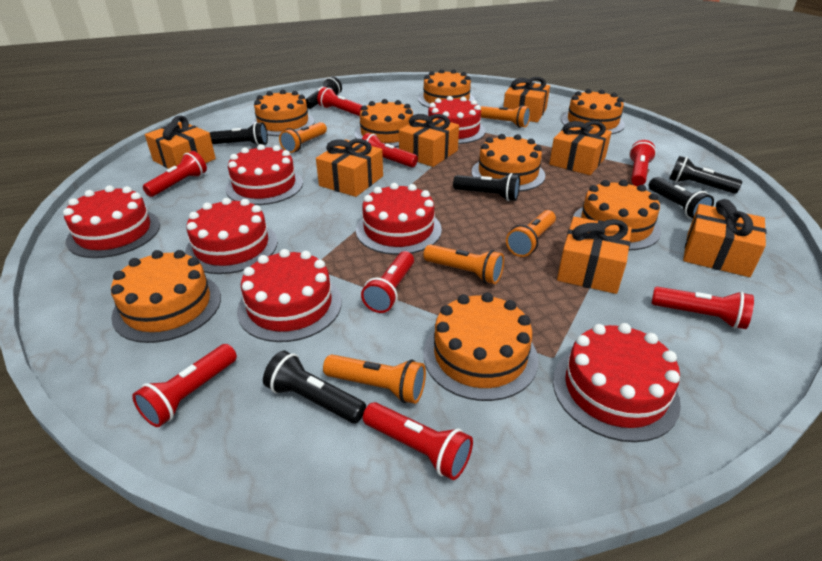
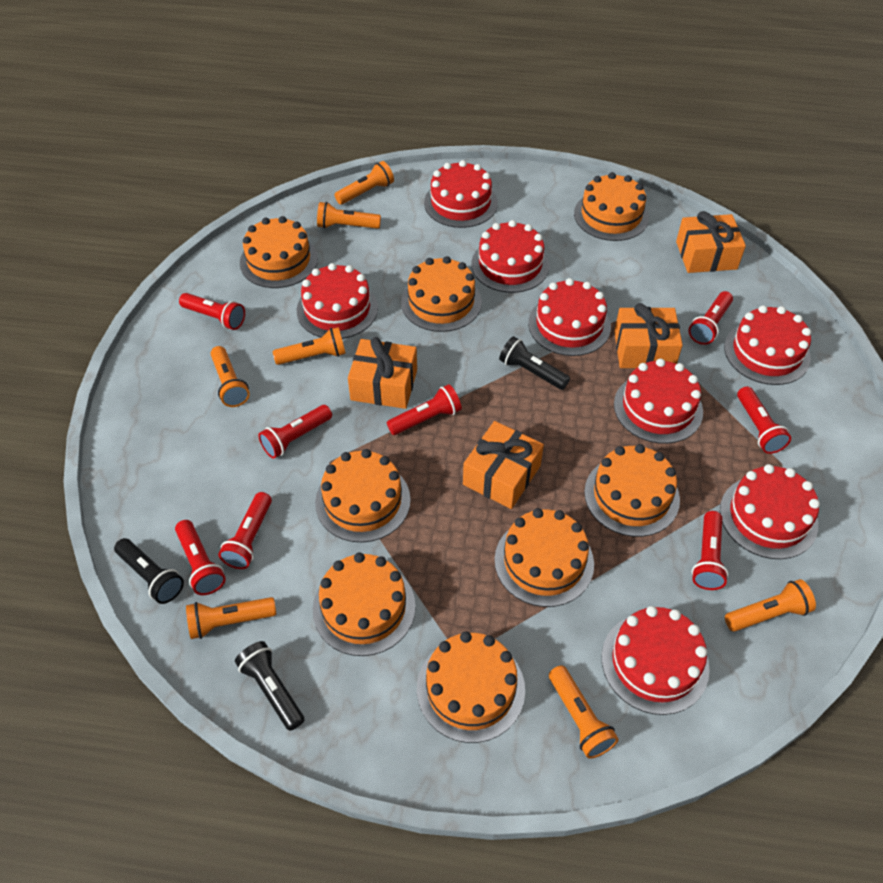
black flashlight: 6 -> 3
orange flashlight: 5 -> 7
orange gift: 7 -> 4
red cake: 7 -> 8

